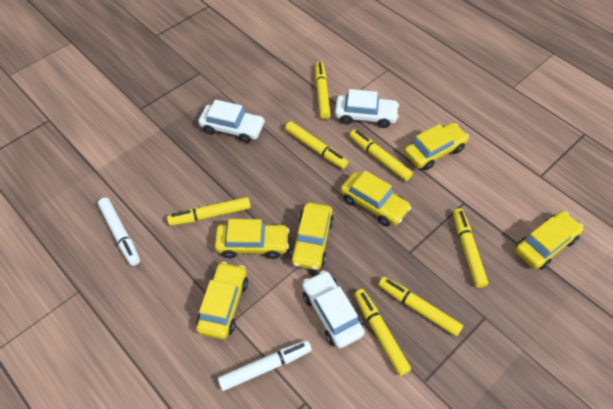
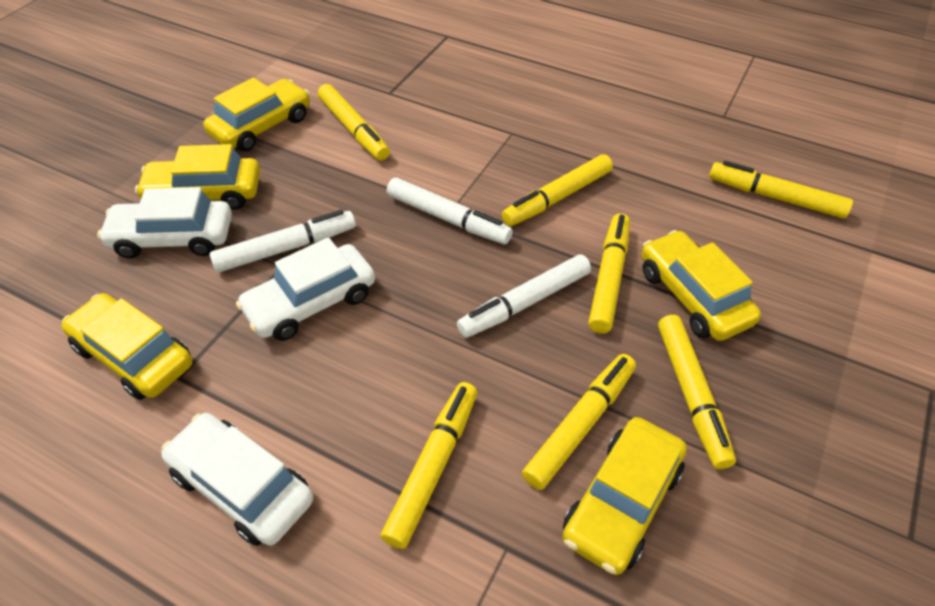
white marker: 2 -> 3
yellow car: 6 -> 5

